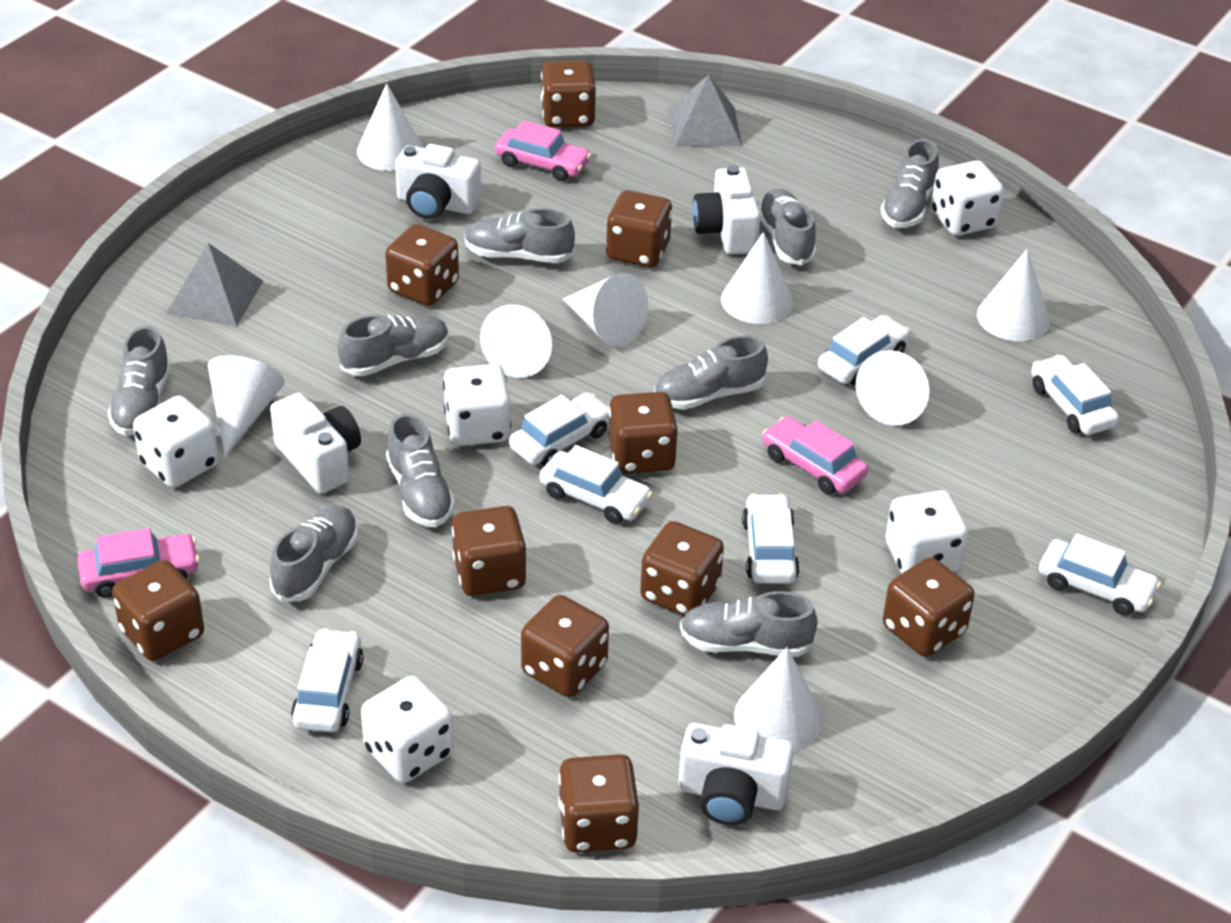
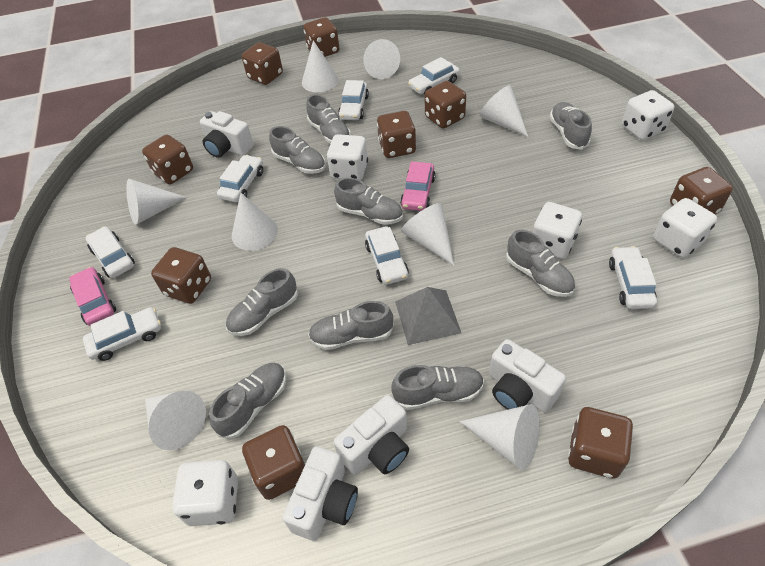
brown dice: 10 -> 9
grey pyramid: 2 -> 1
pink car: 3 -> 2

